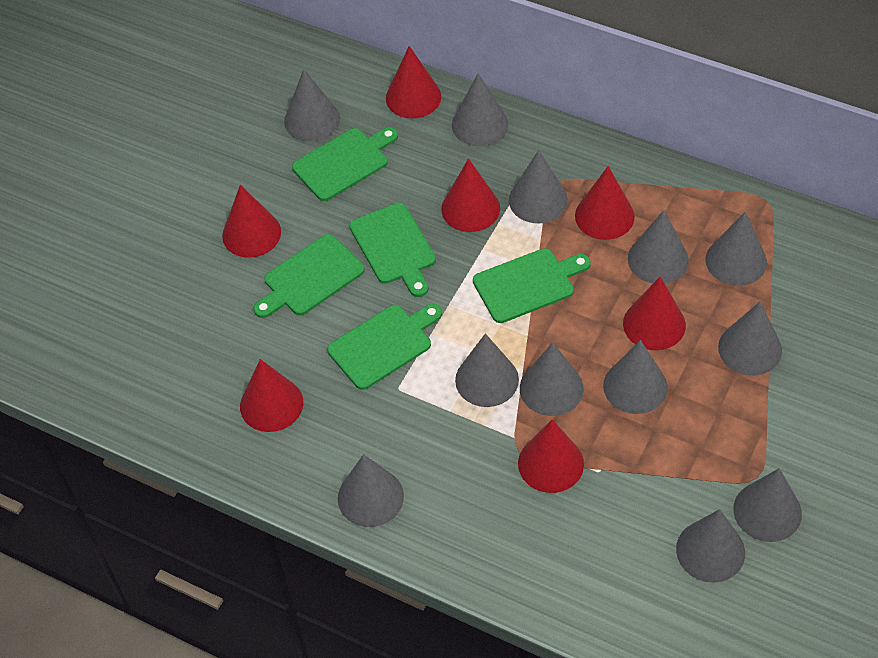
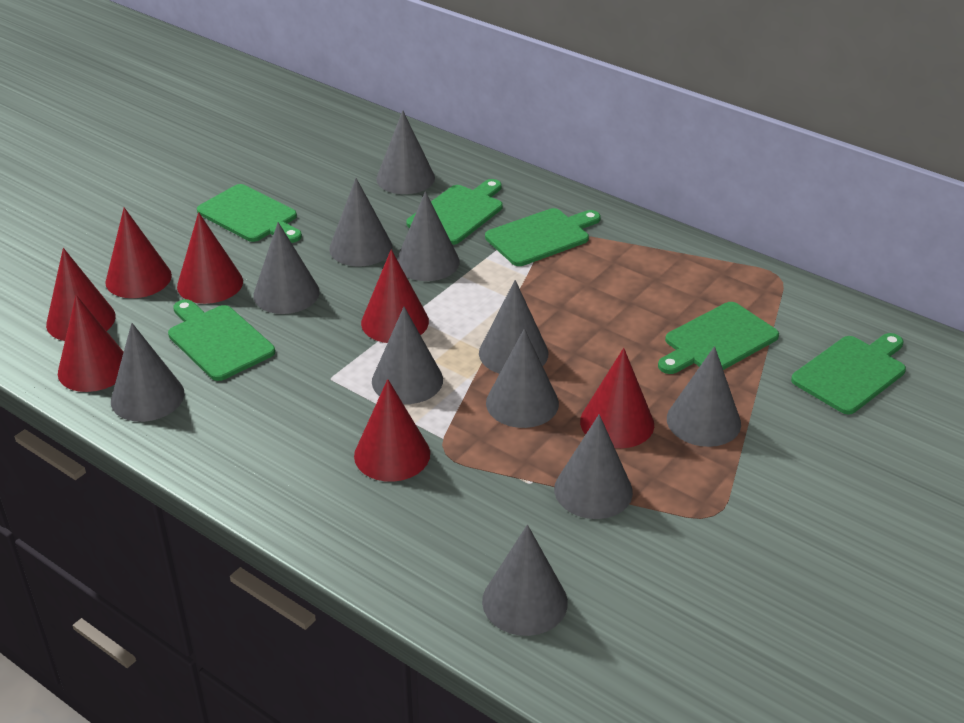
green cutting board: 5 -> 6
grey cone: 12 -> 11

